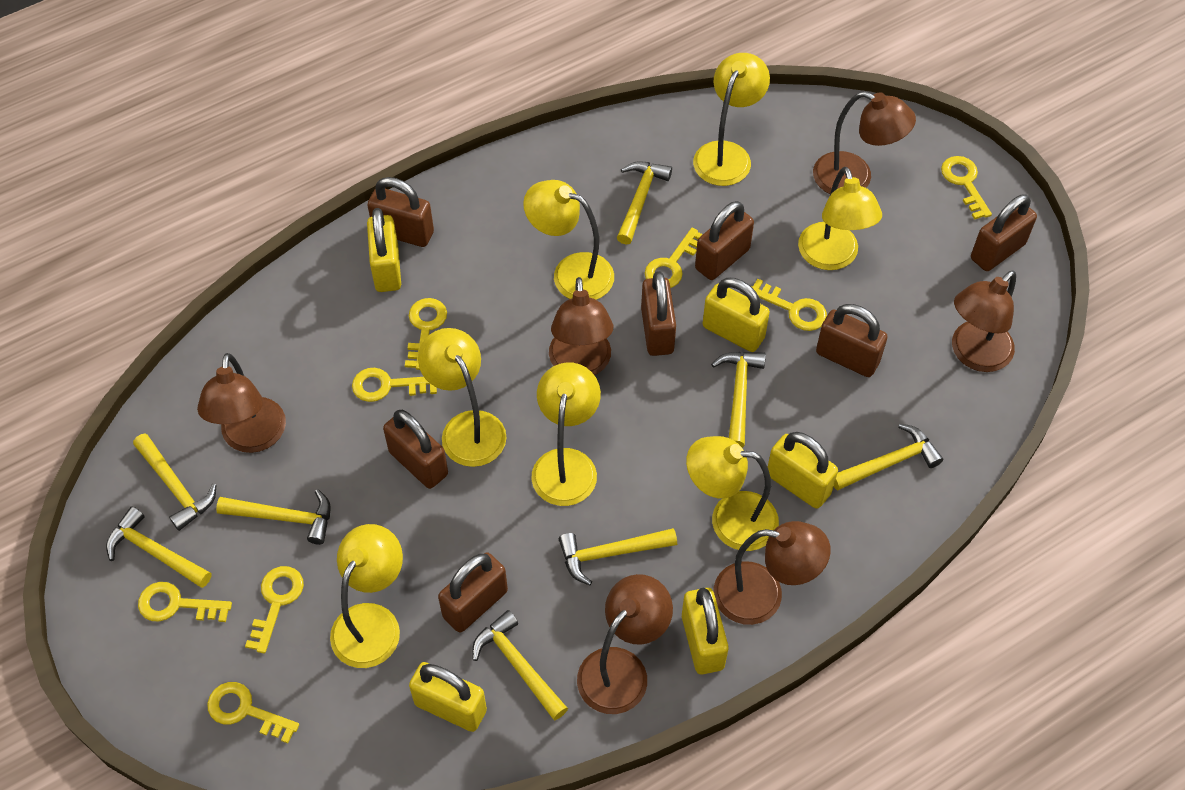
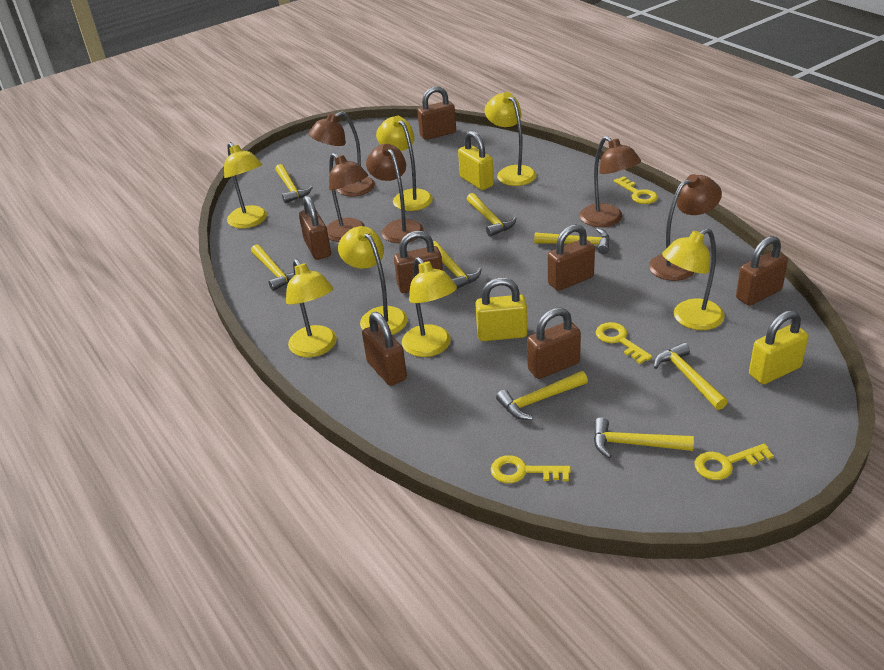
brown lamp: 6 -> 5
yellow key: 8 -> 4
yellow padlock: 5 -> 3

